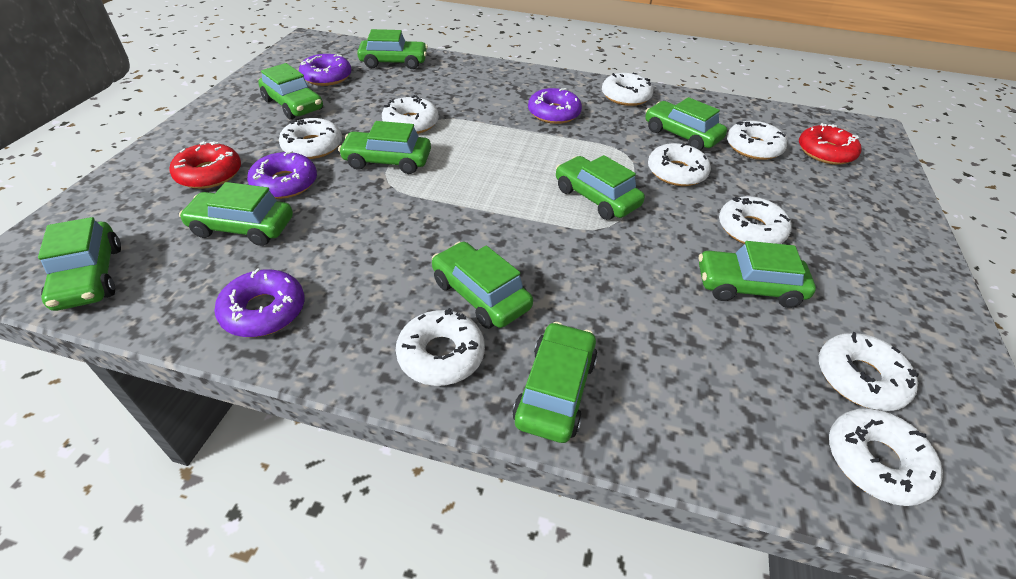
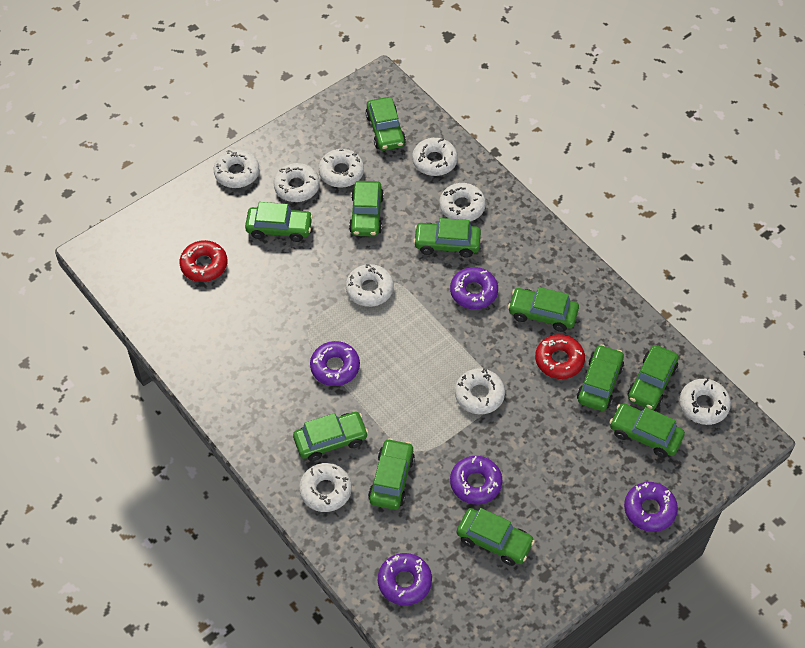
green car: 10 -> 11
purple donut: 4 -> 5

